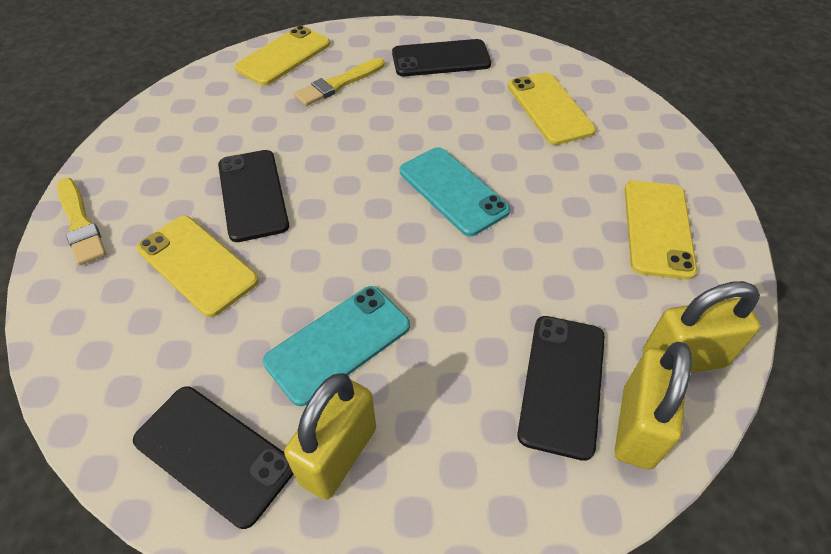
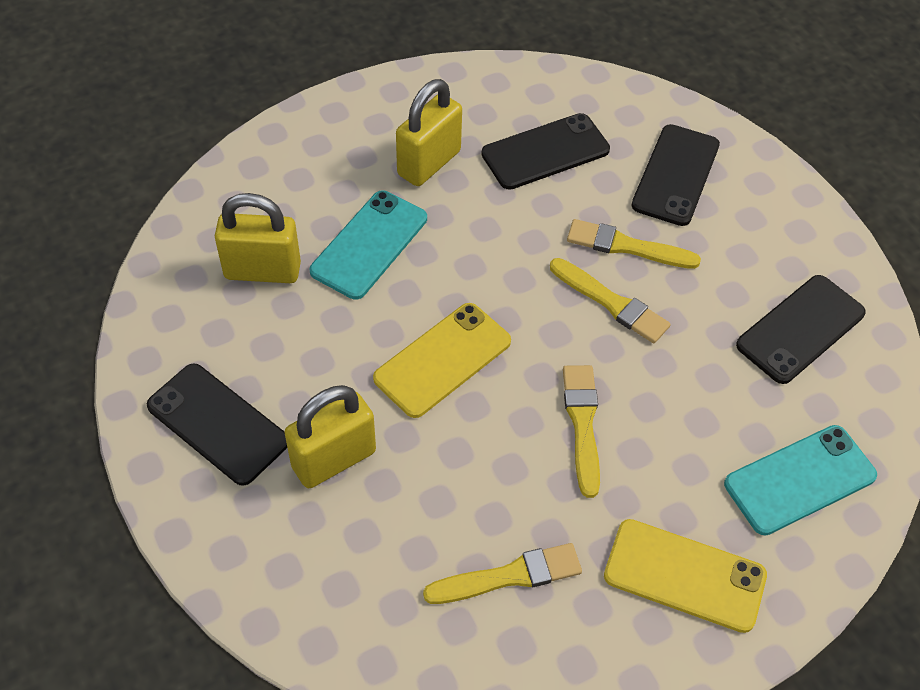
yellow brush: 2 -> 4
yellow phone: 4 -> 2

